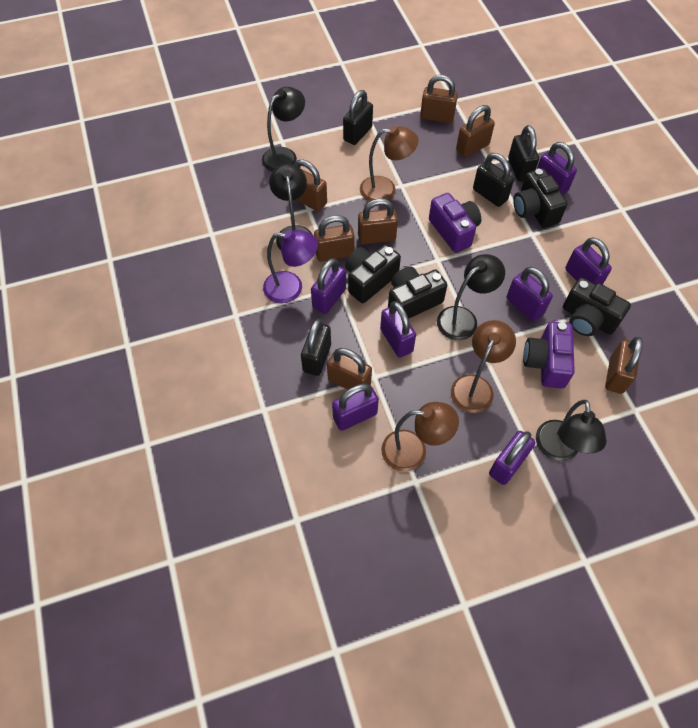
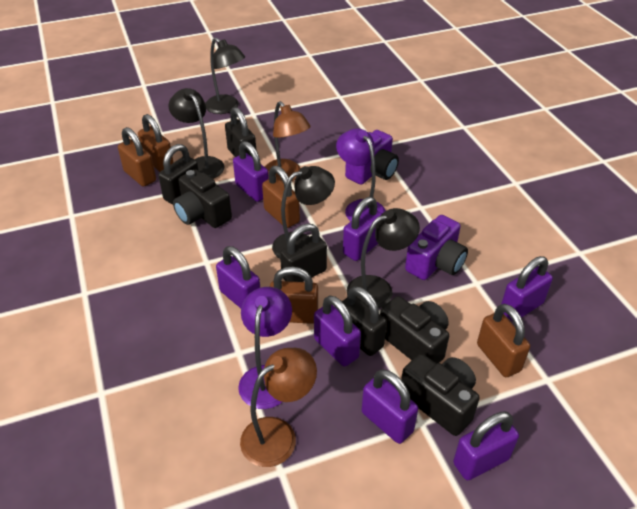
black camera: 4 -> 3
brown lamp: 3 -> 2
brown padlock: 7 -> 5
purple lamp: 1 -> 2

